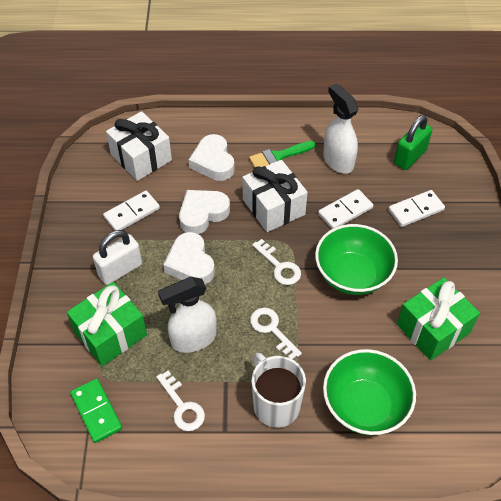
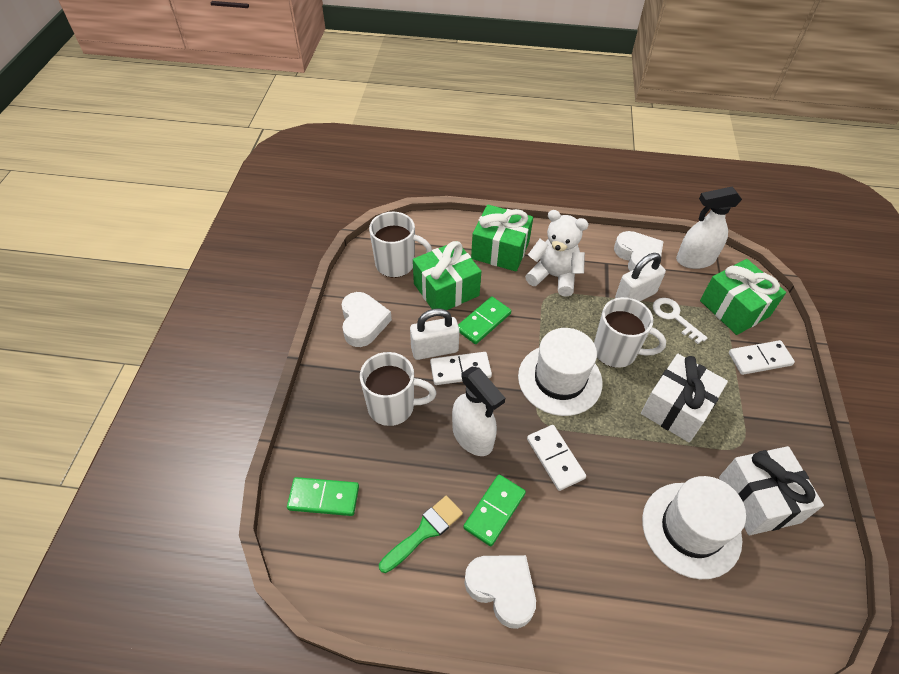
green bowl: 2 -> 0
green domino: 1 -> 3
green gift: 2 -> 3
green padlock: 1 -> 0
white hat: 0 -> 2
white key: 3 -> 1
white mug: 1 -> 3
white padlock: 1 -> 2
white teddy bear: 0 -> 1

